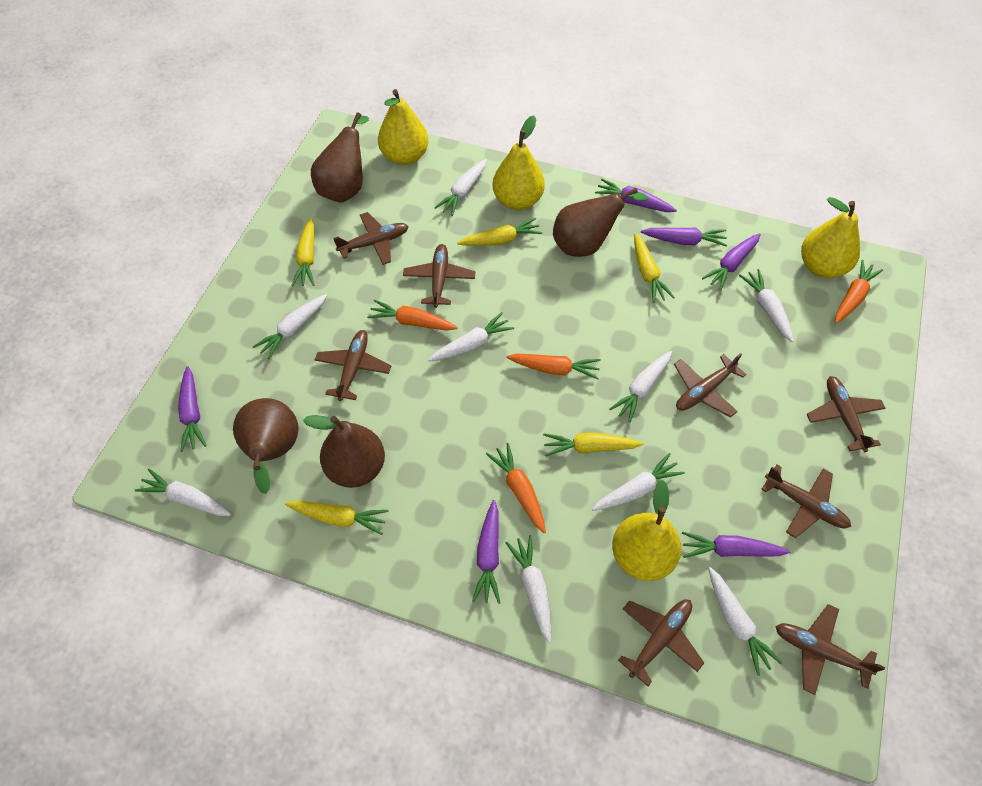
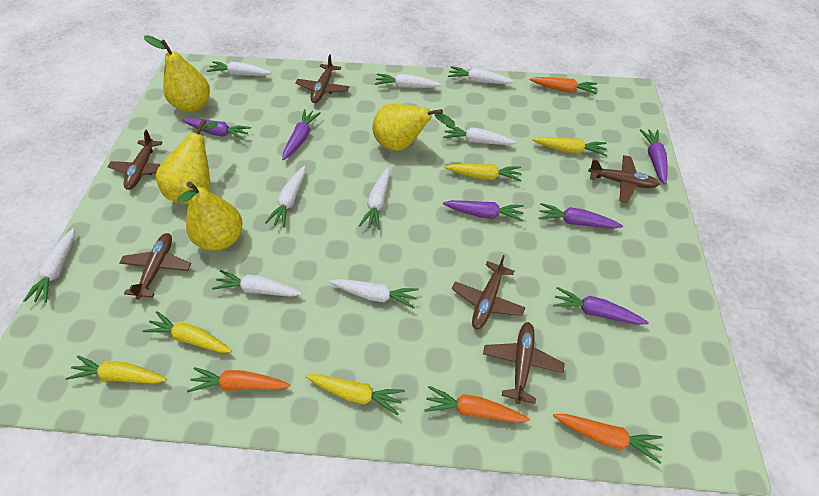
brown pear: 4 -> 0
brown plane: 8 -> 6

